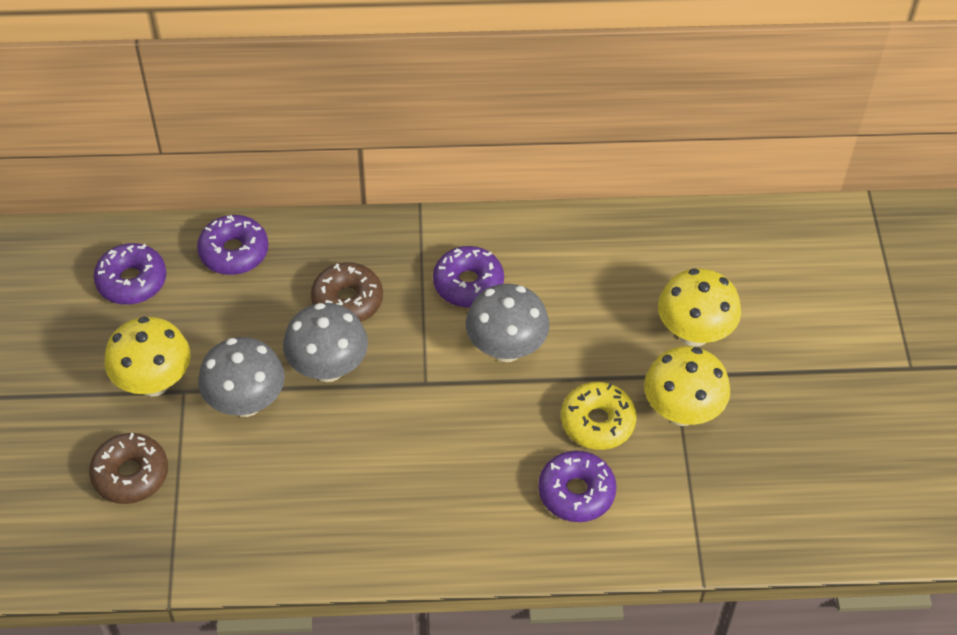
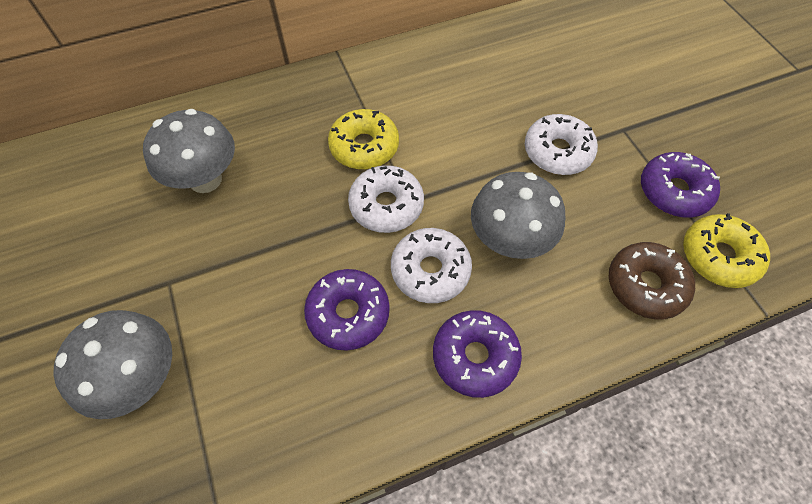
brown donut: 2 -> 1
purple donut: 4 -> 3
white donut: 0 -> 3
yellow donut: 1 -> 2
yellow mushroom: 3 -> 0

